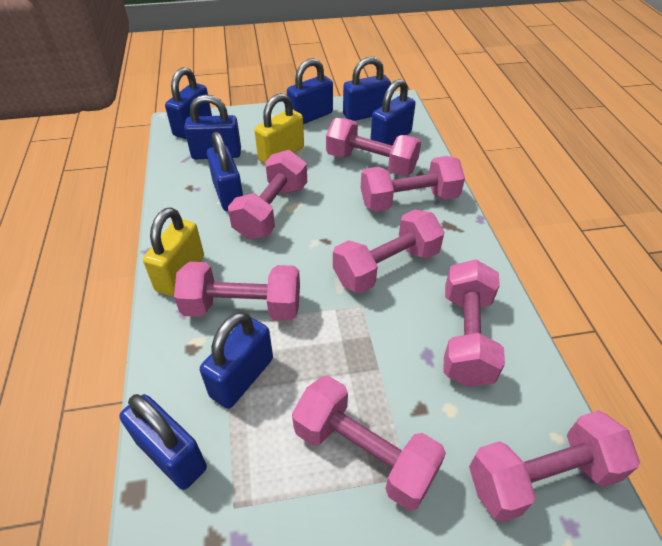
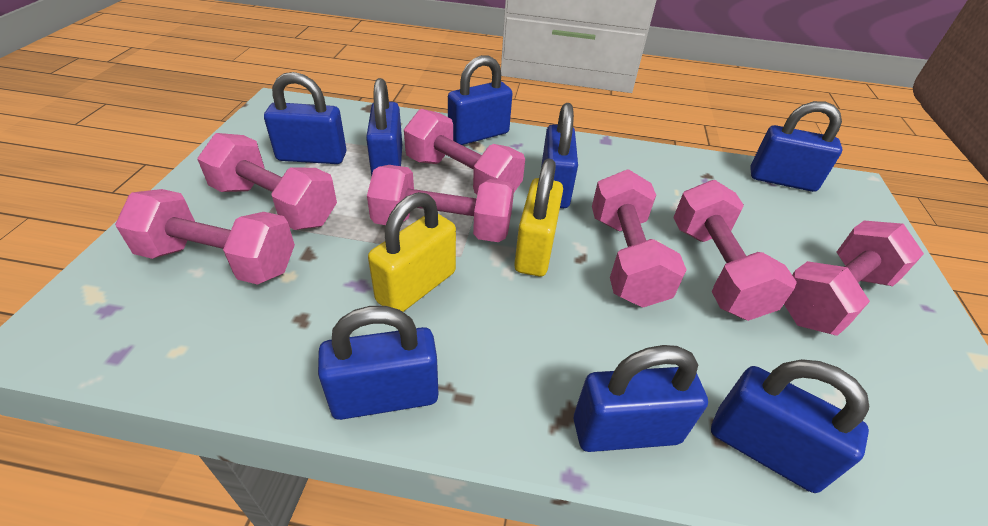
pink dumbbell: 8 -> 7

